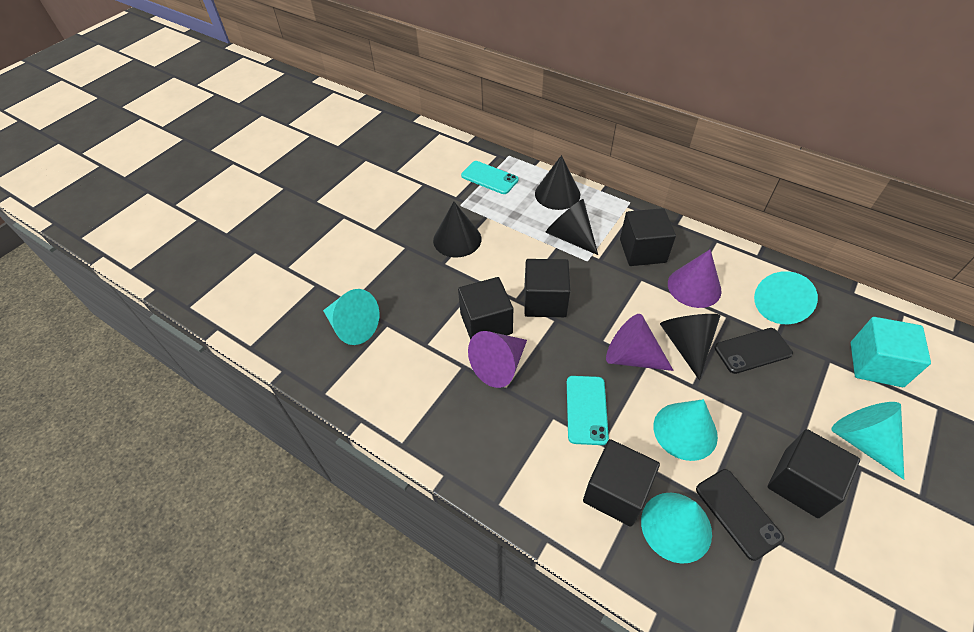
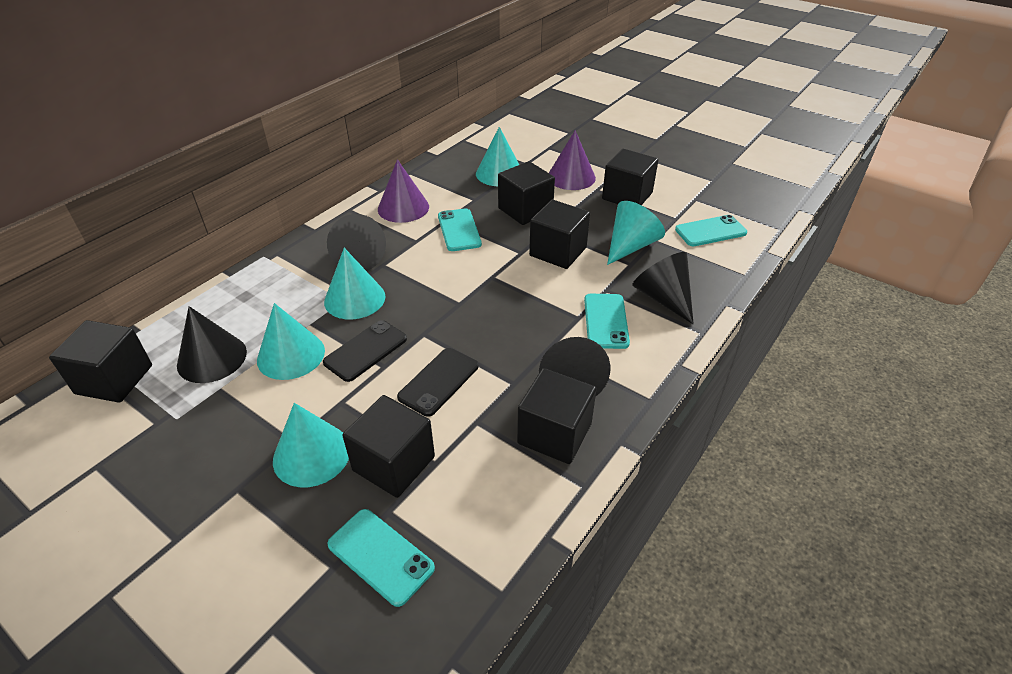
black cube: 5 -> 6
purple cone: 3 -> 2
turquoise cube: 1 -> 0
turquoise phone: 2 -> 4

